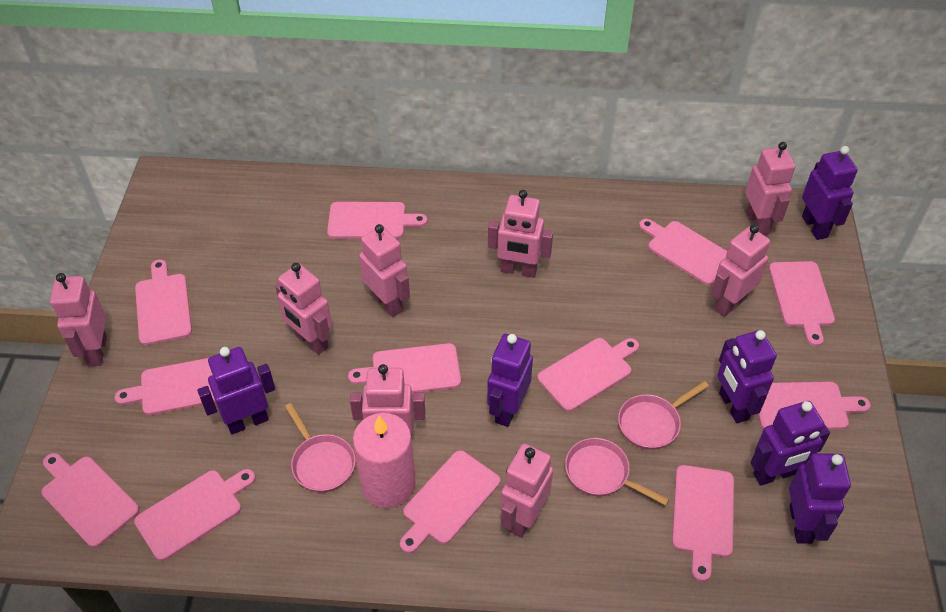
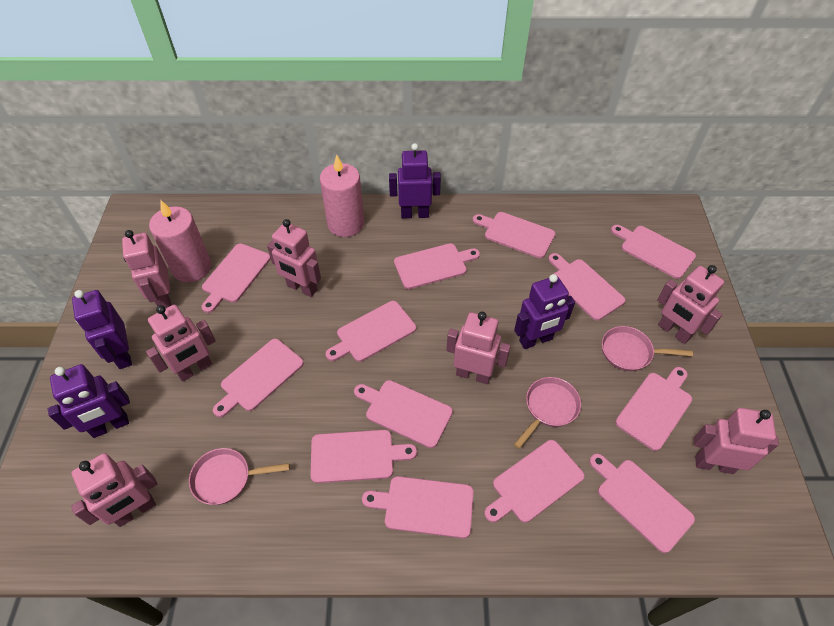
pink candle: 1 -> 2
pink cutting board: 12 -> 13
pink robot: 8 -> 7
purple robot: 6 -> 4

